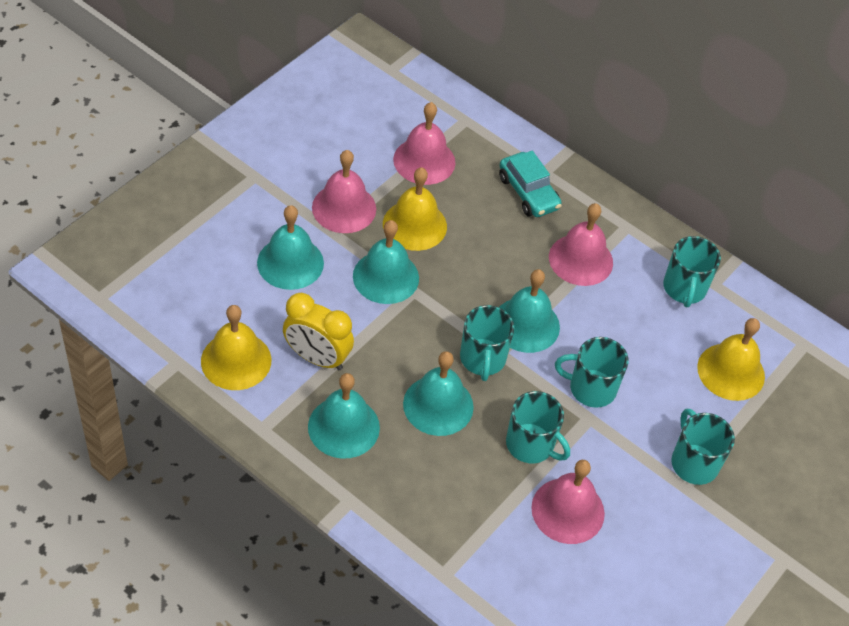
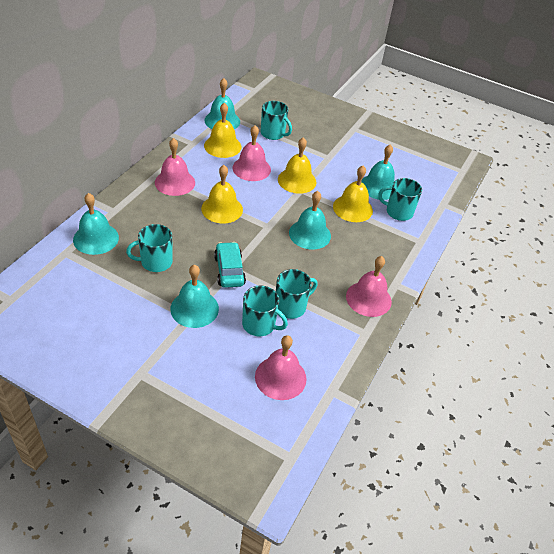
yellow bell: 3 -> 4
yellow clock: 1 -> 0

